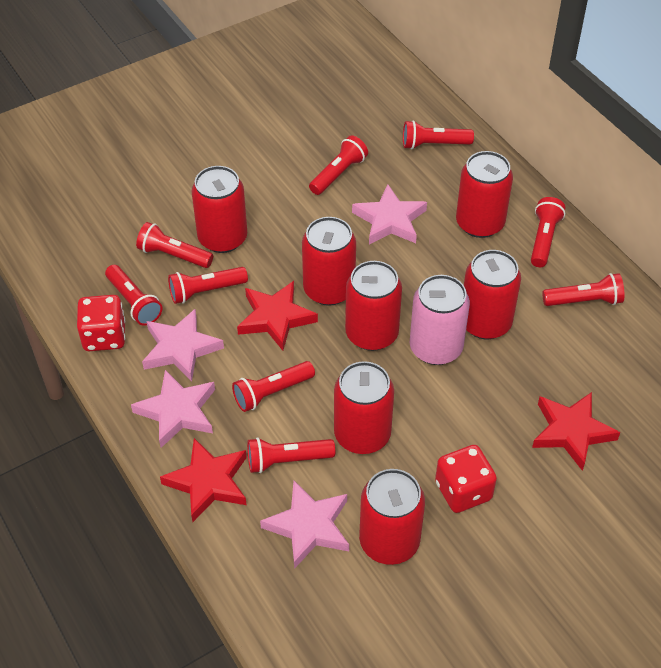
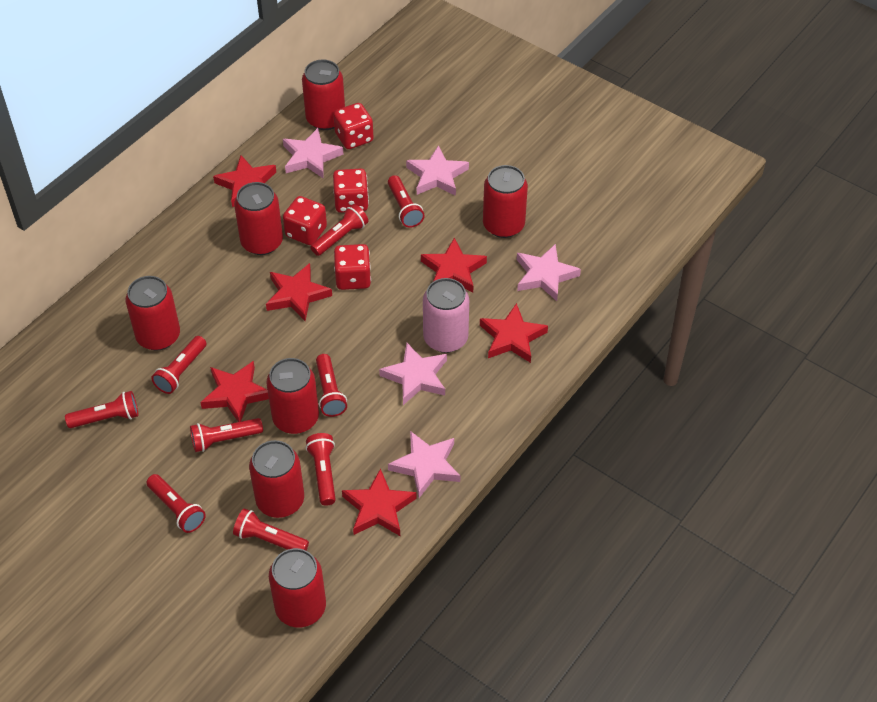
pink star: 4 -> 5
red dice: 2 -> 4
red star: 3 -> 6

